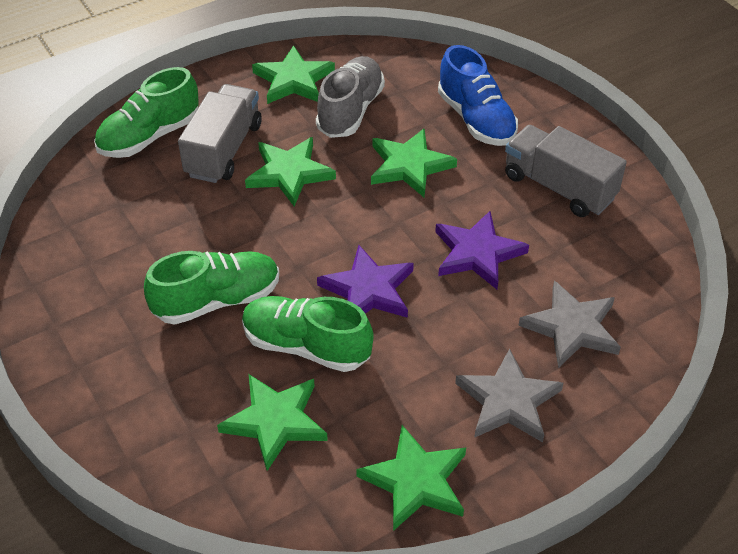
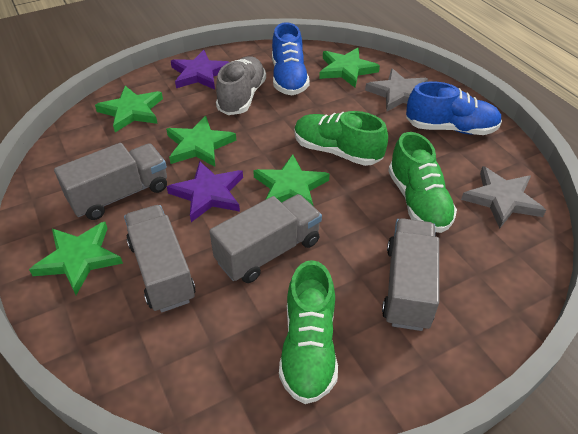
blue shoe: 1 -> 2
grey truck: 2 -> 4

